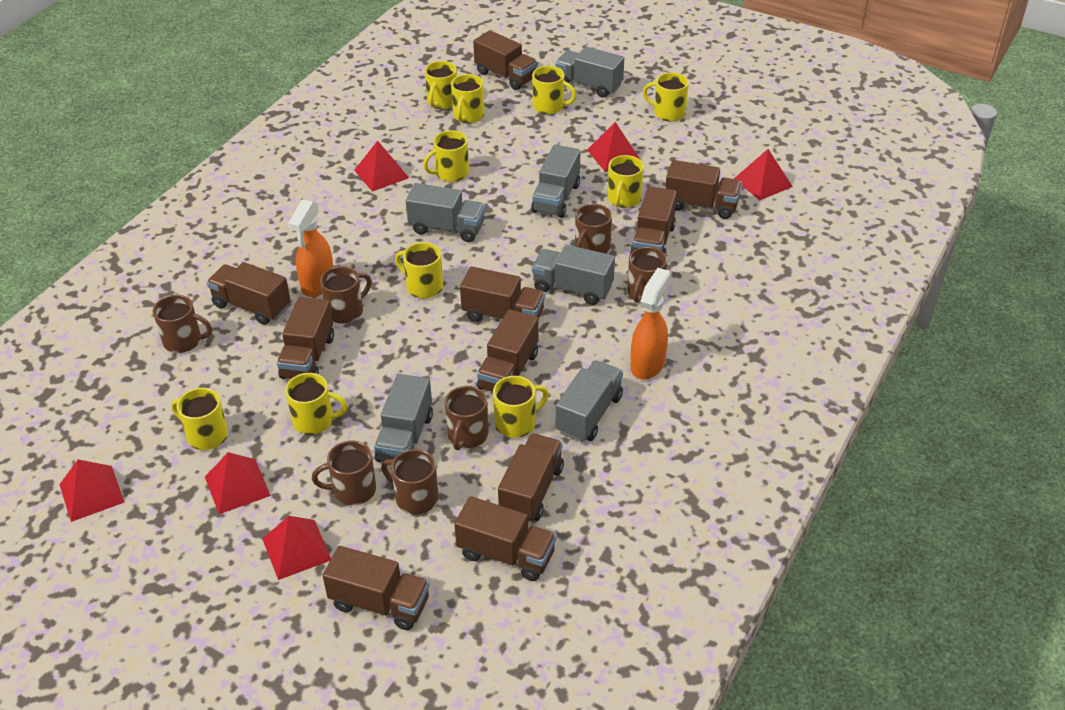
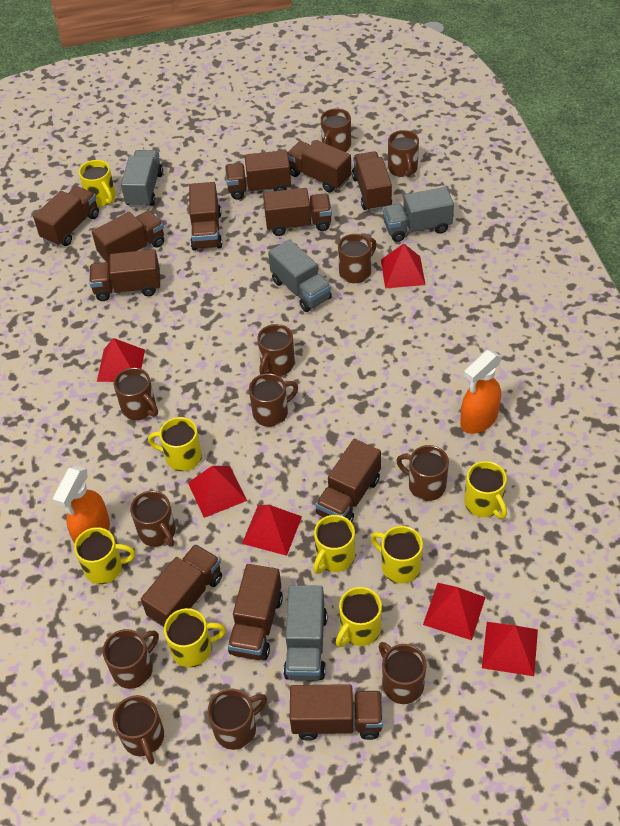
brown mug: 7 -> 12
brown truck: 10 -> 12
grey truck: 6 -> 4
yellow mug: 10 -> 8

